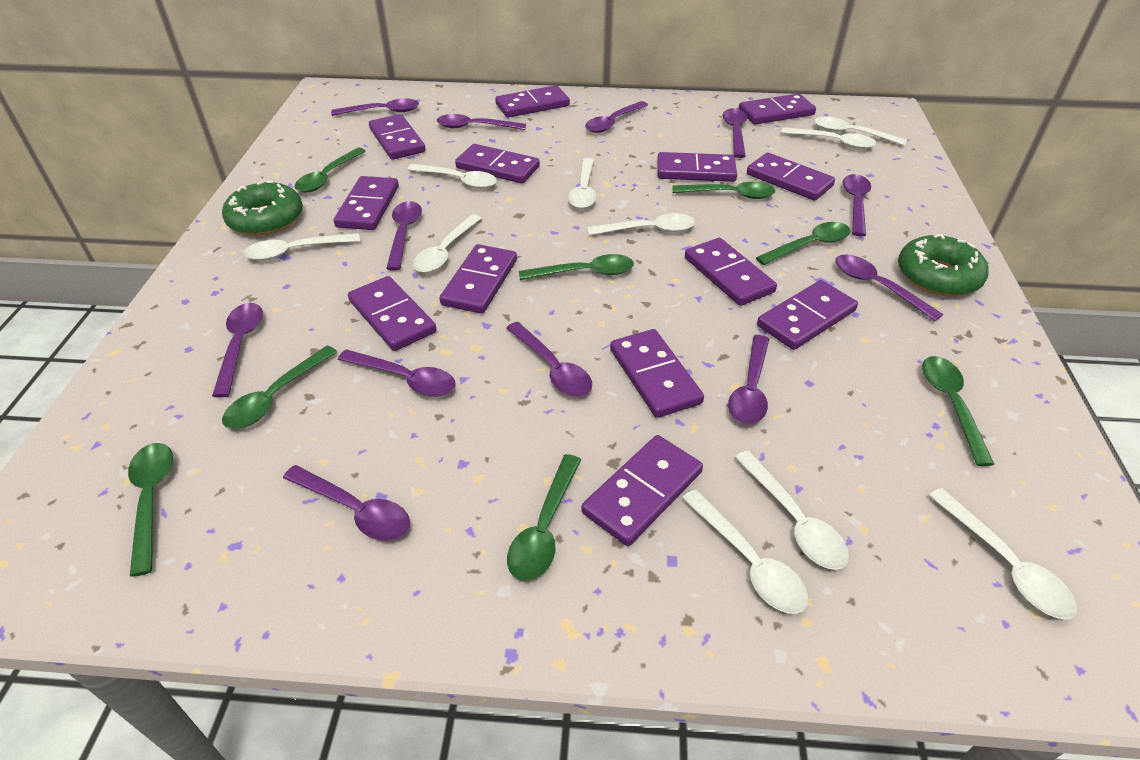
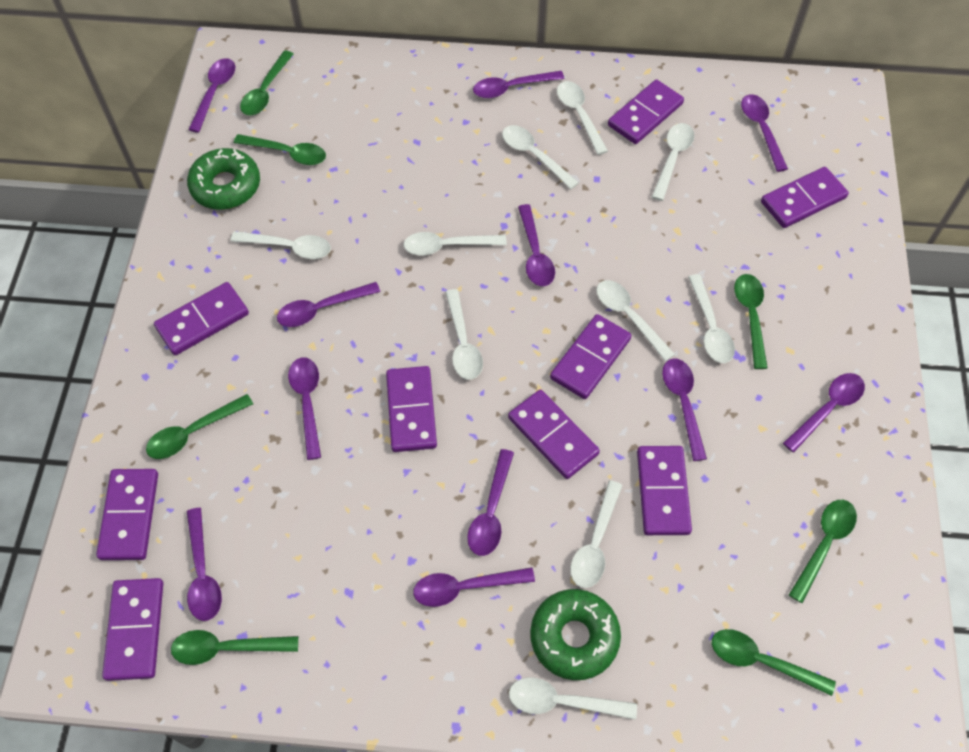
green spoon: 8 -> 7
purple domino: 13 -> 9
purple spoon: 12 -> 11

